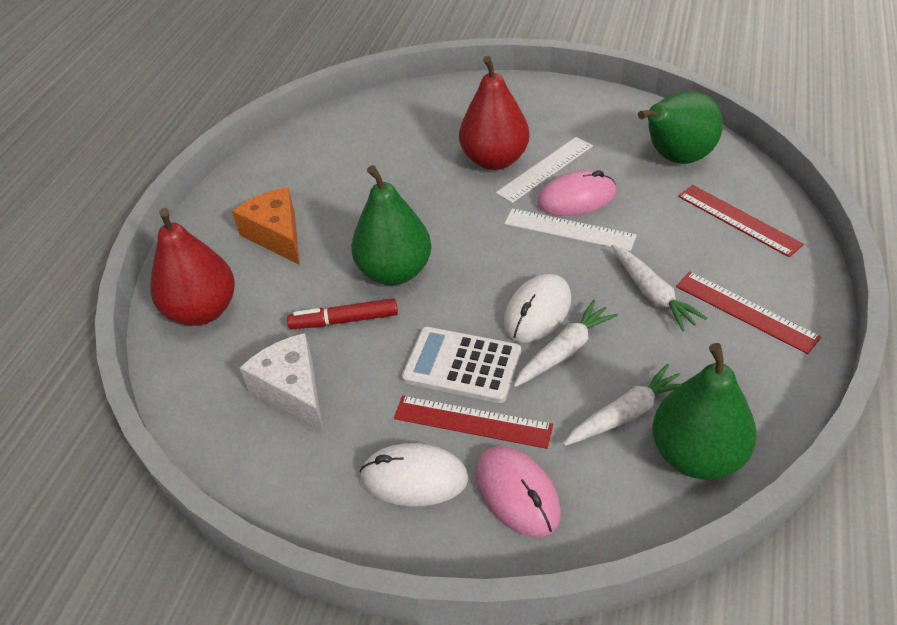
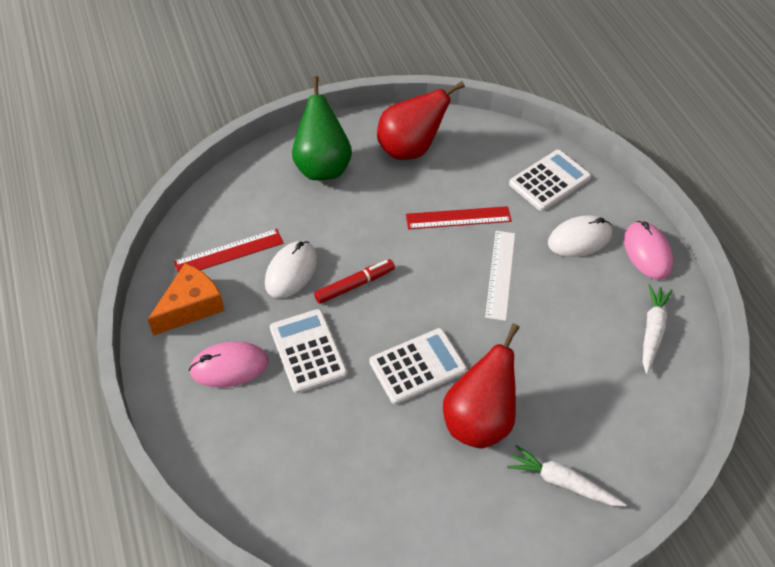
green pear: 3 -> 1
red ruler: 3 -> 2
white calculator: 1 -> 3
white carrot: 3 -> 2
white cheese: 1 -> 0
white ruler: 2 -> 1

